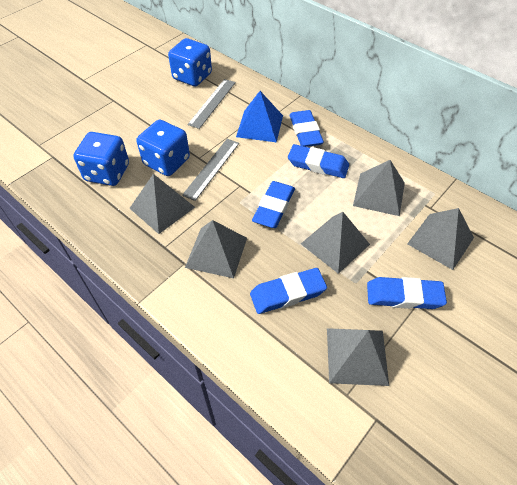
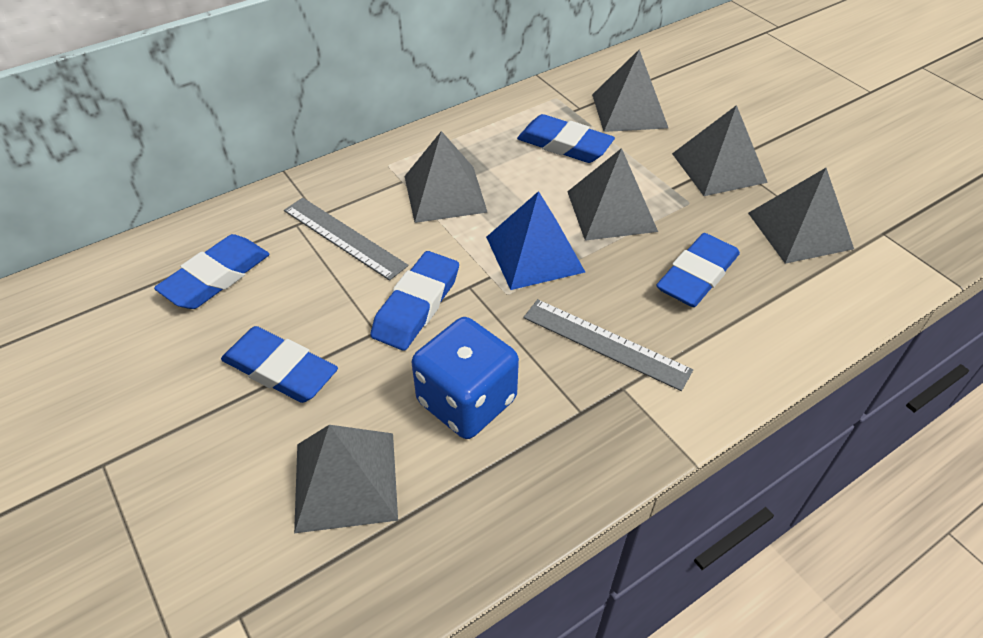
blue dice: 3 -> 1

